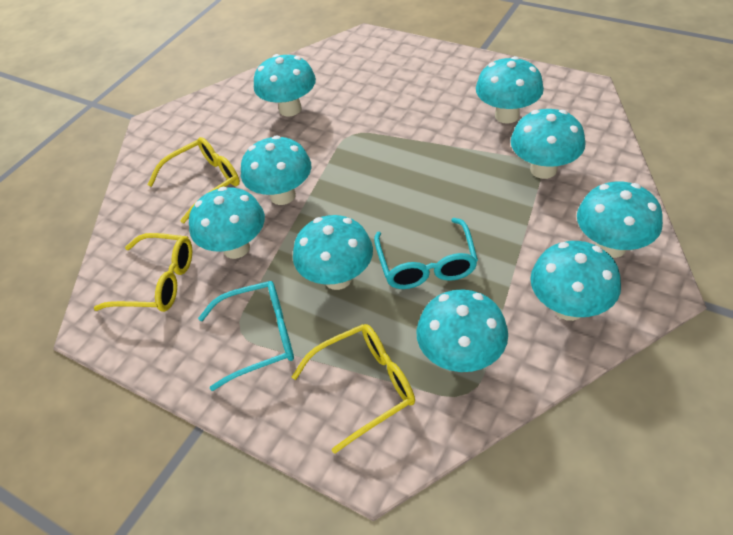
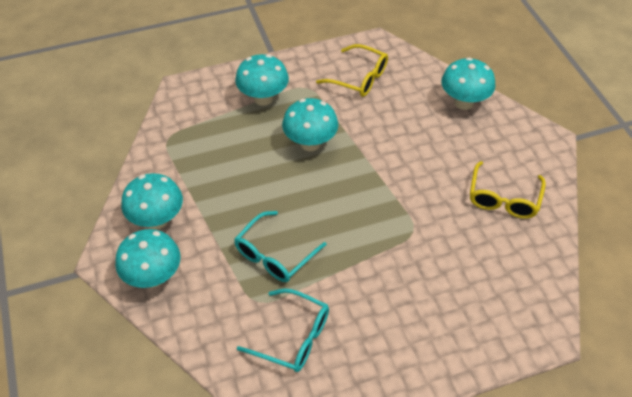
turquoise mushroom: 9 -> 5
yellow glasses: 3 -> 2

